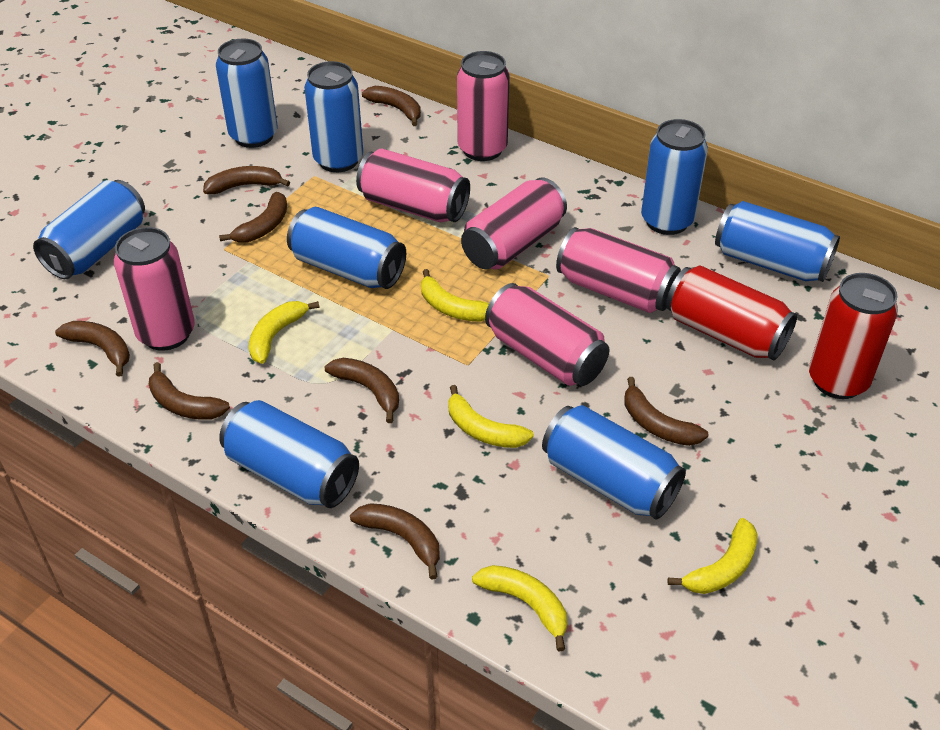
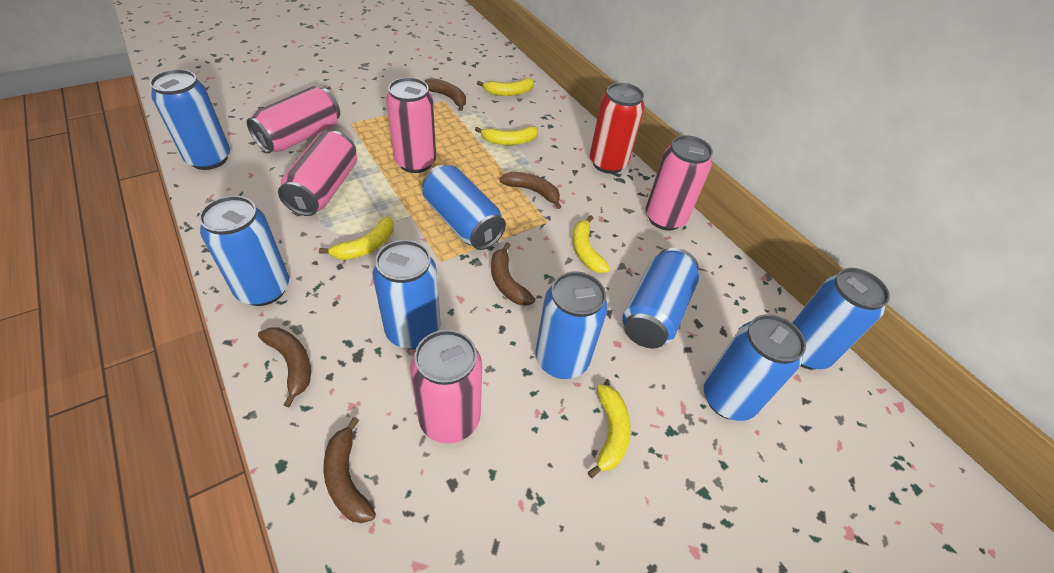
brown banana: 8 -> 5
pink can: 6 -> 5
red can: 2 -> 1

